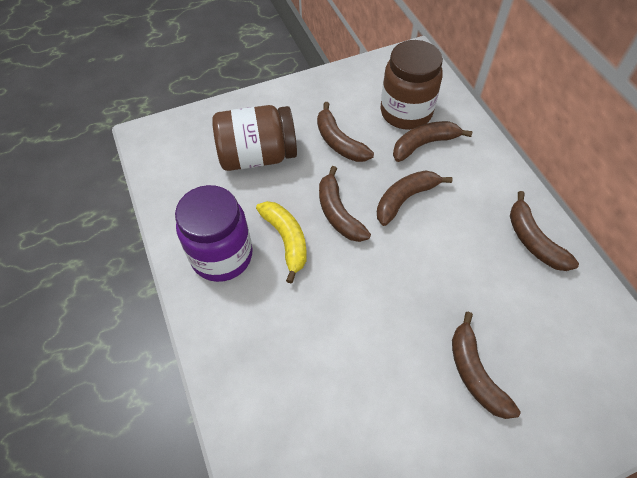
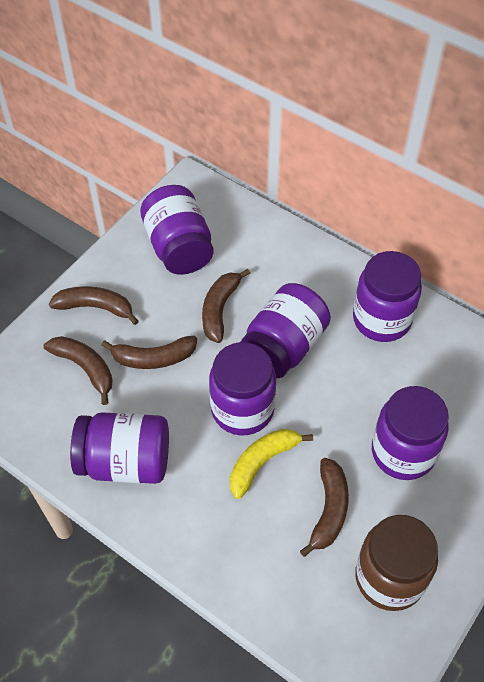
brown banana: 6 -> 5
brown jar: 2 -> 1
purple jar: 1 -> 6

